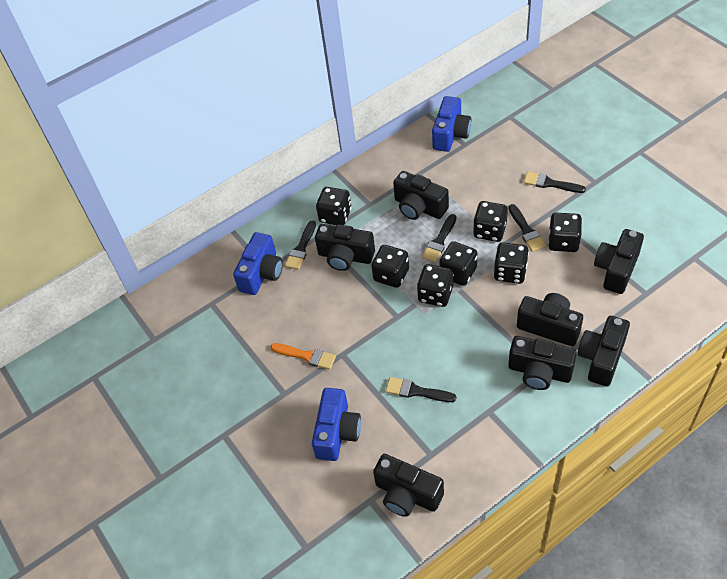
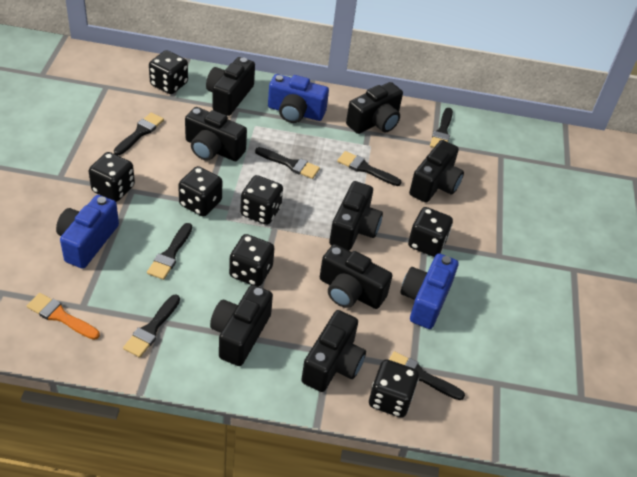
black brush: 5 -> 7
black camera: 7 -> 8

